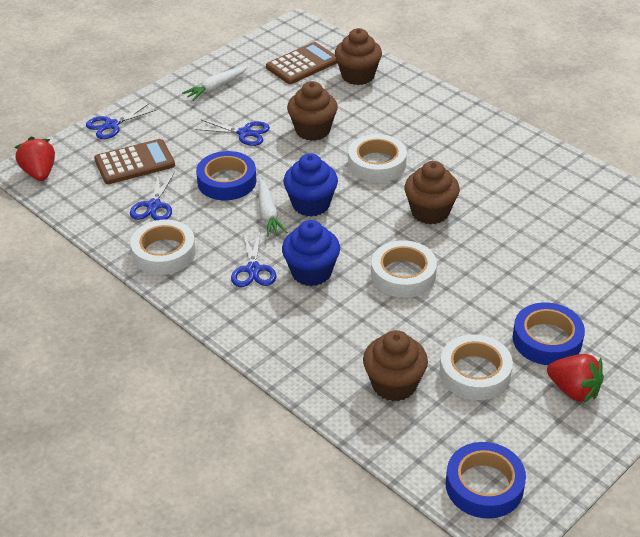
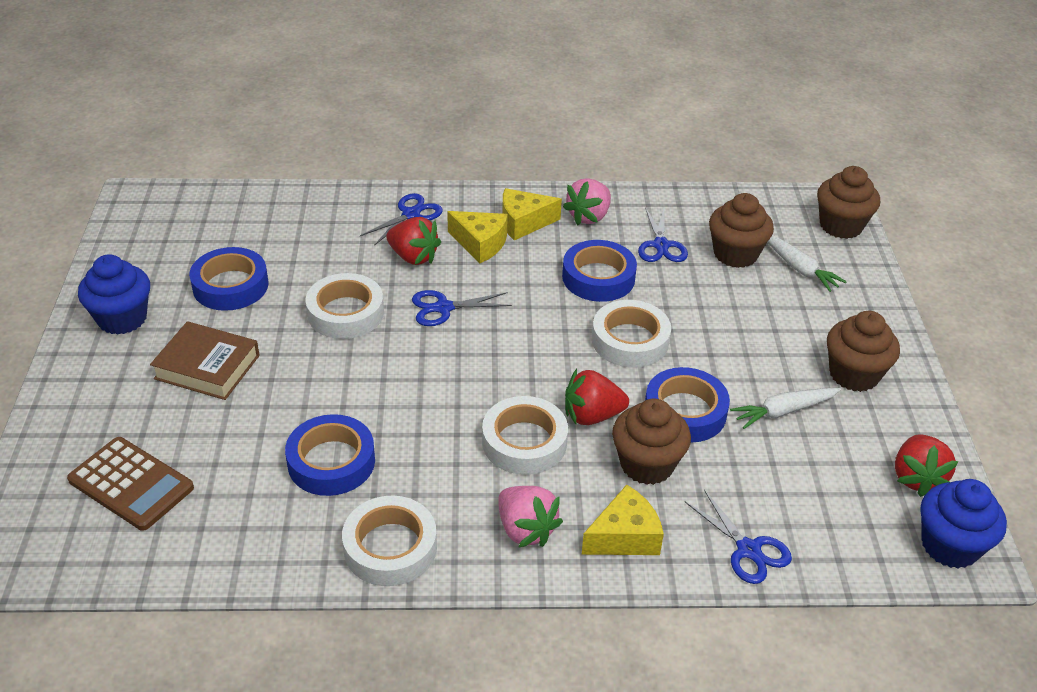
blue tape: 3 -> 4
brown book: 0 -> 1
brown calculator: 2 -> 1
pink strawberry: 0 -> 2
red strawberry: 2 -> 3
yellow cheese: 0 -> 3

